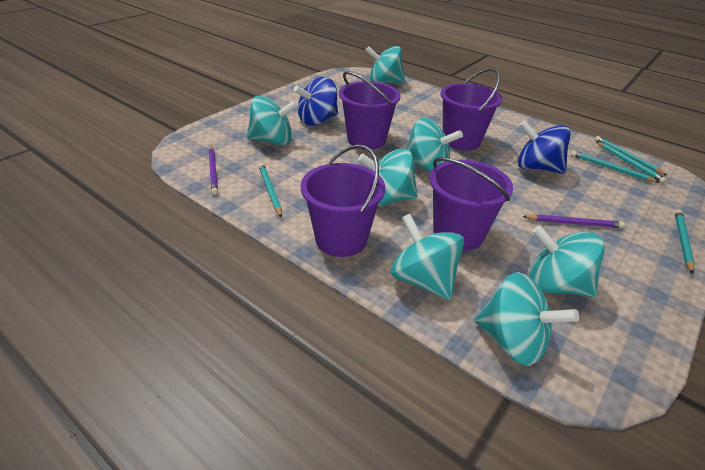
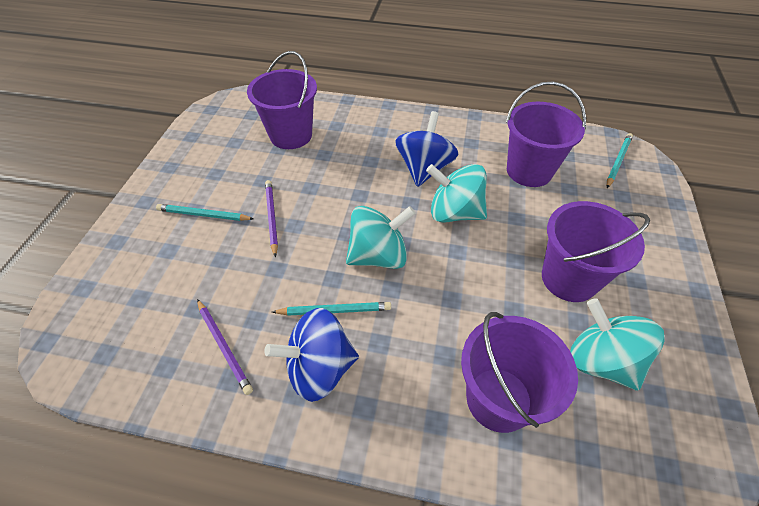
turquoise pencil: 5 -> 3
turquoise spinning top: 7 -> 3

